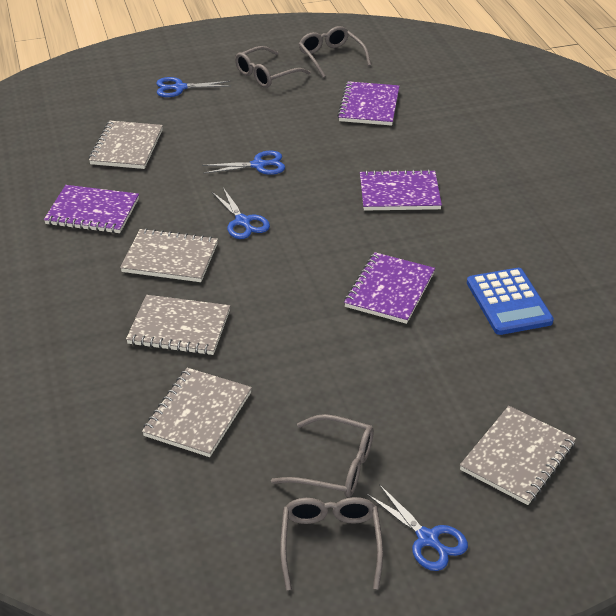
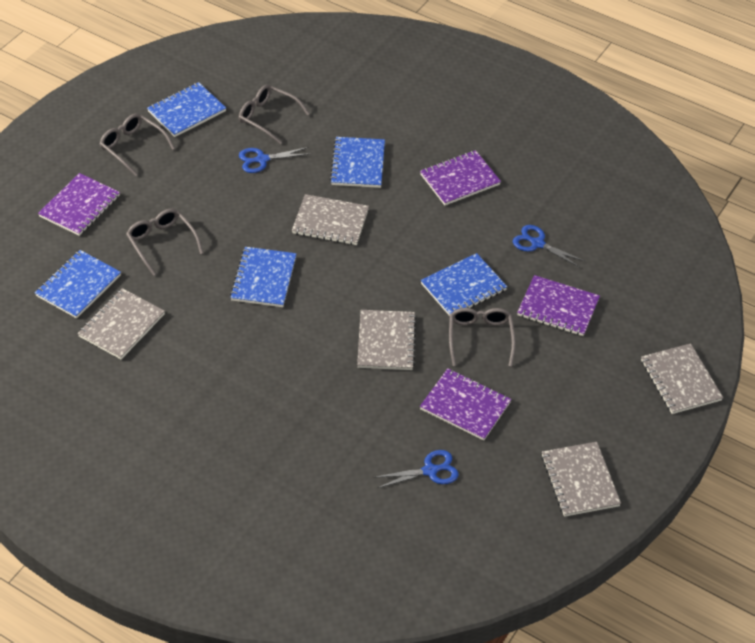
blue calculator: 1 -> 0
blue notebook: 0 -> 5
blue scissors: 4 -> 3

